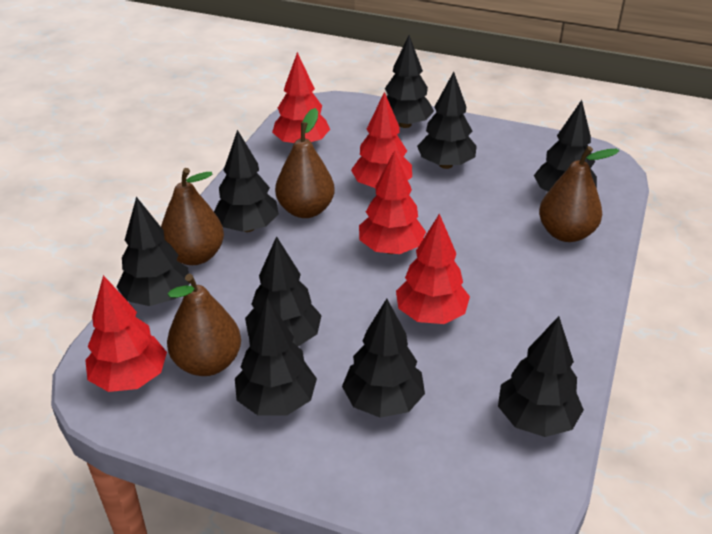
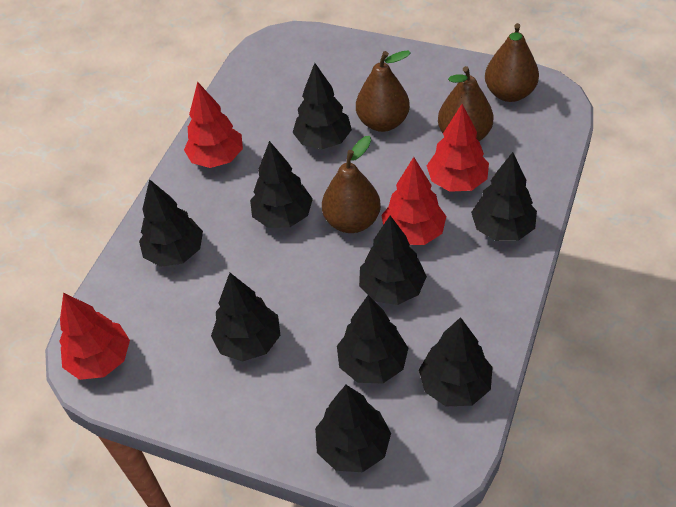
red tree: 5 -> 4

